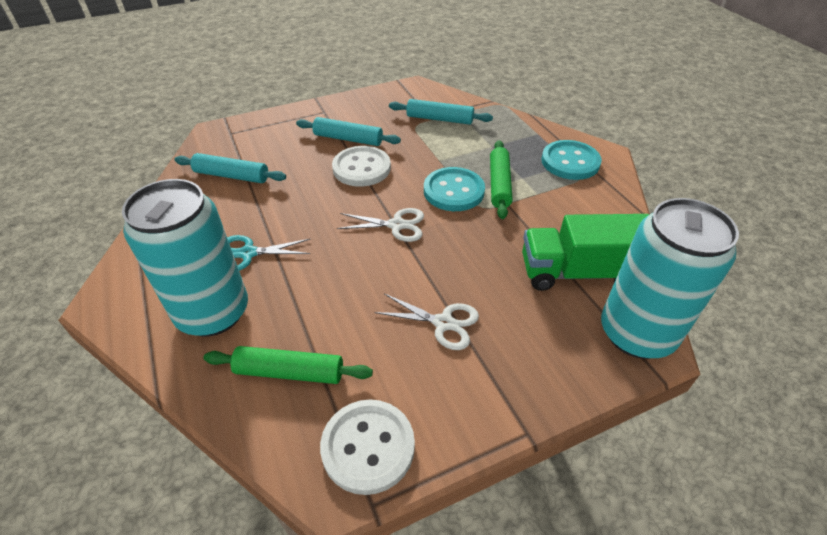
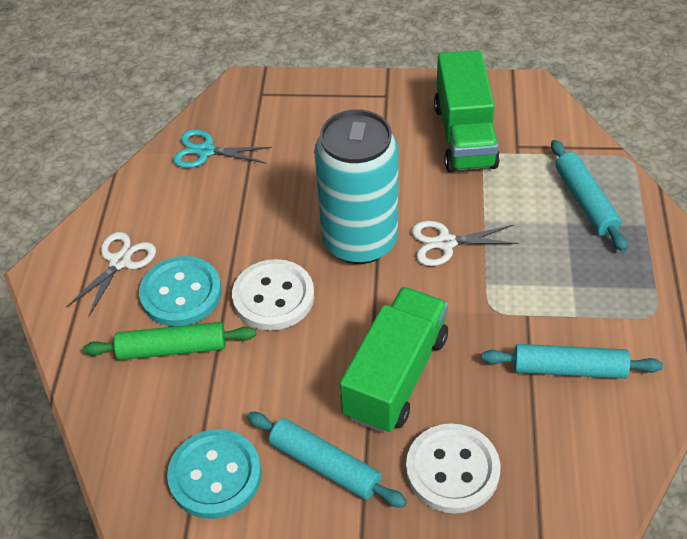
green rolling pin: 2 -> 1
green truck: 1 -> 2
turquoise can: 2 -> 1

